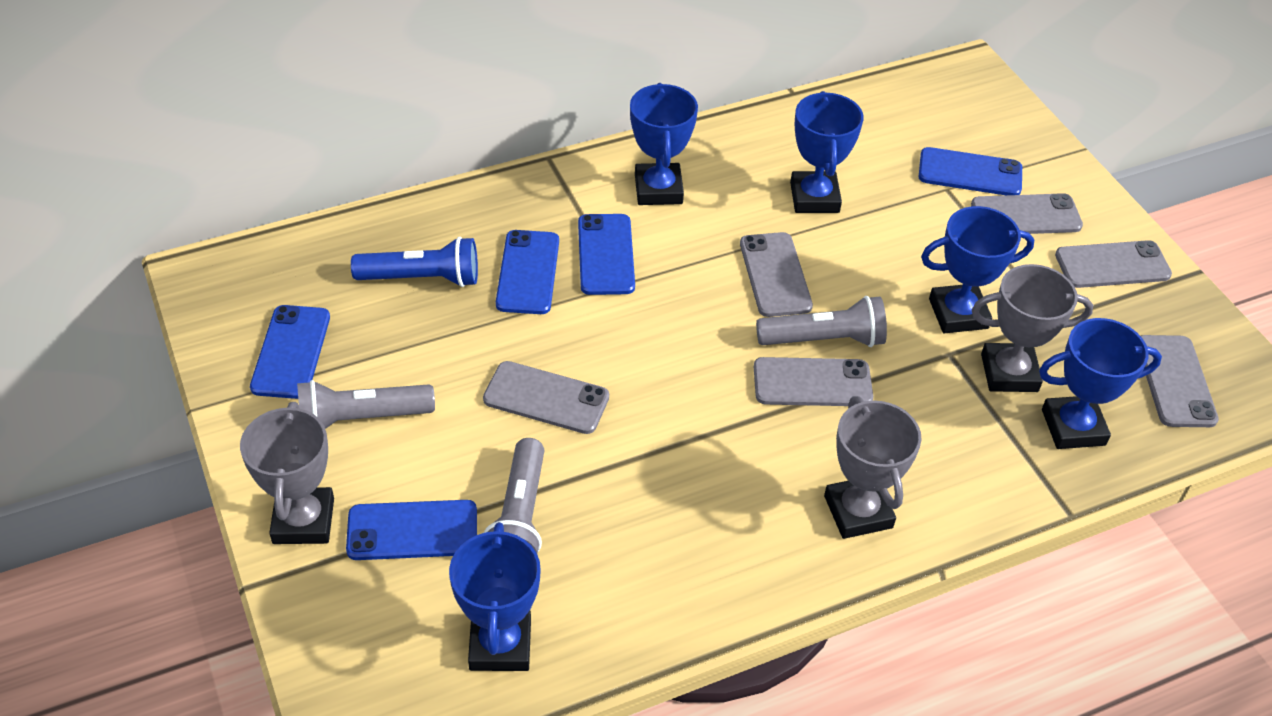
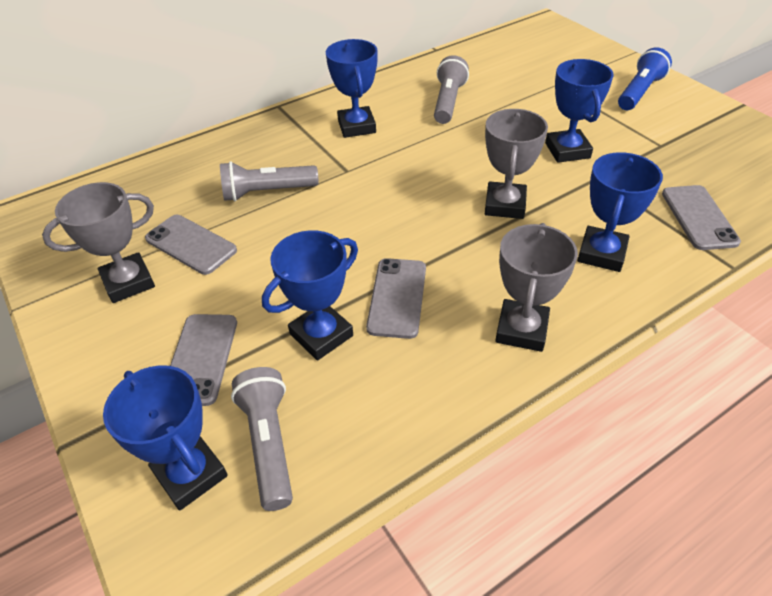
blue phone: 5 -> 0
grey phone: 6 -> 4

